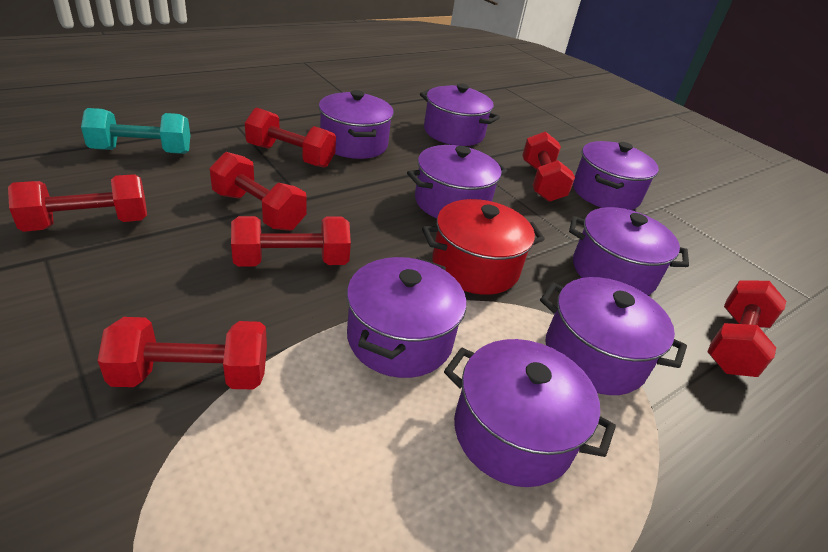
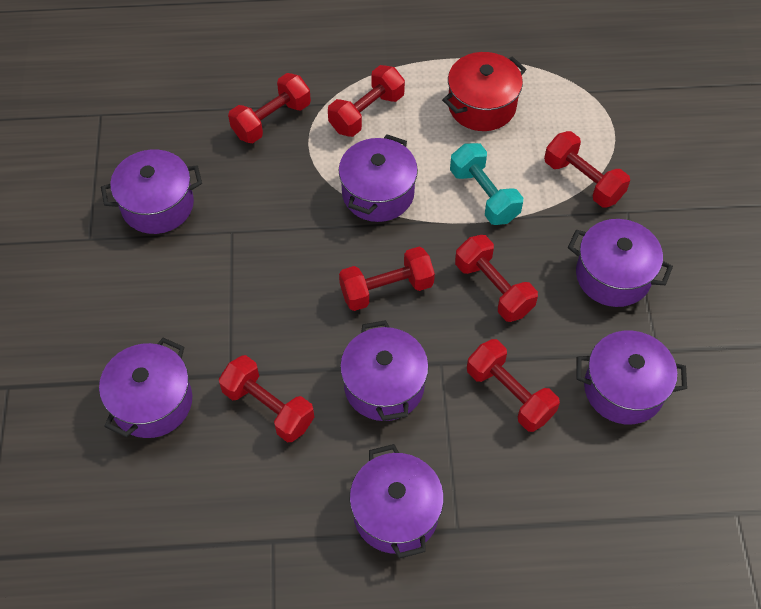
purple pot: 8 -> 7

